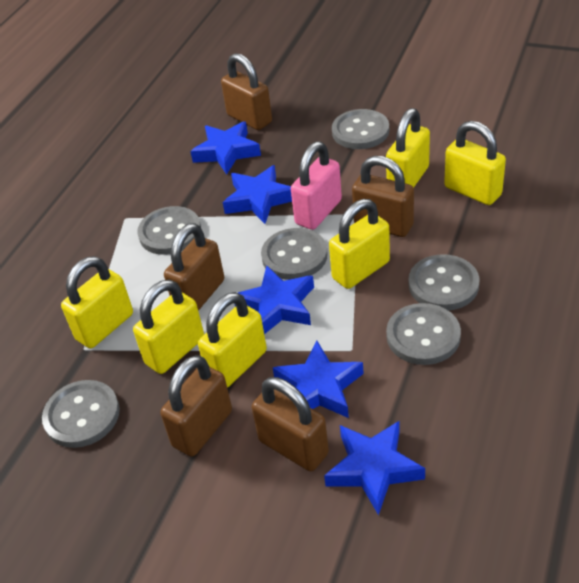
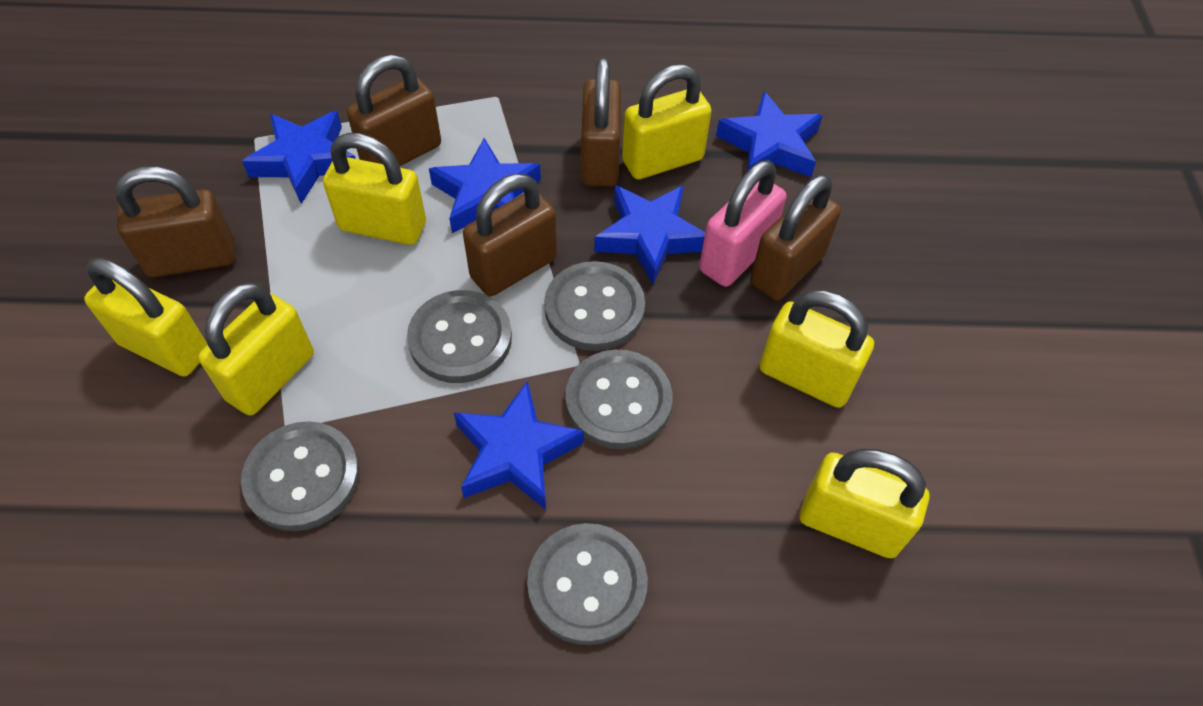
grey button: 6 -> 5

